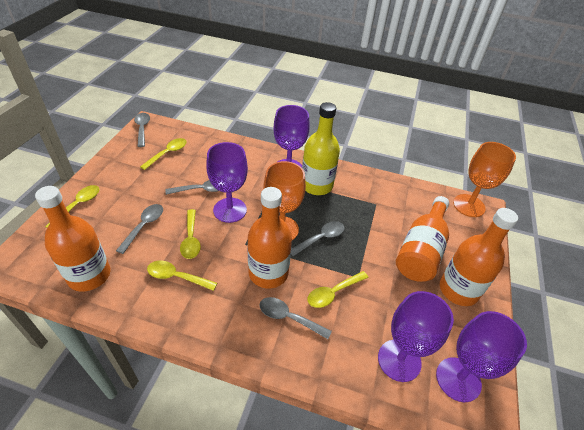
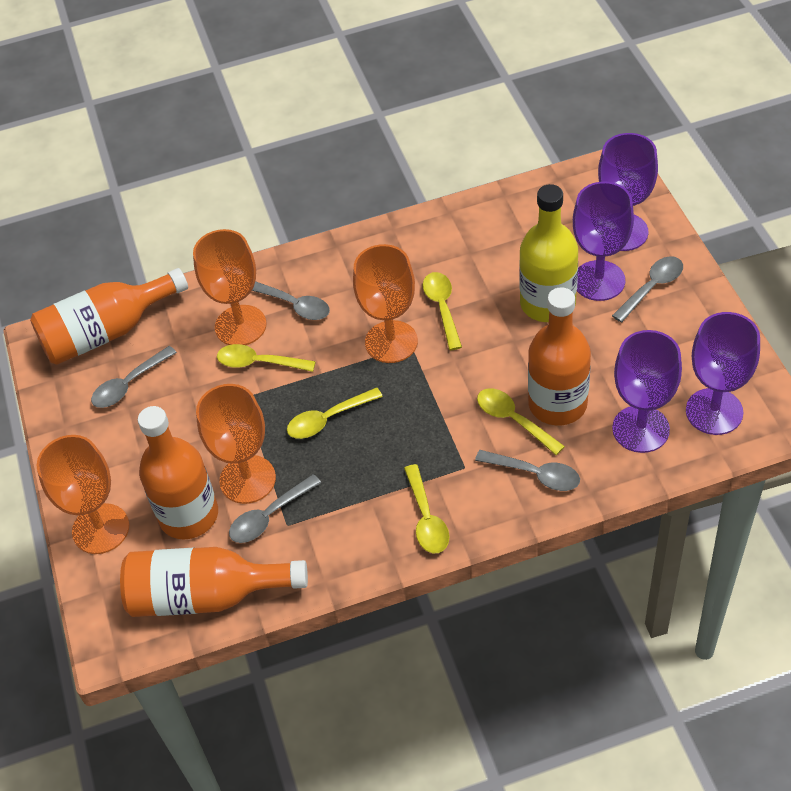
orange goblet: 2 -> 4

